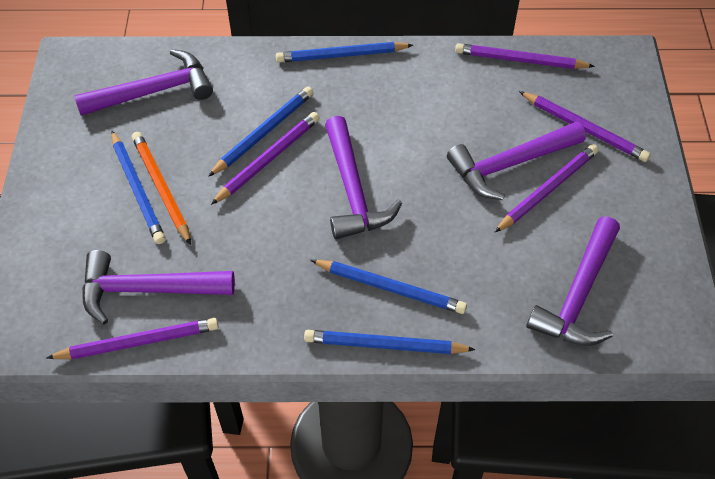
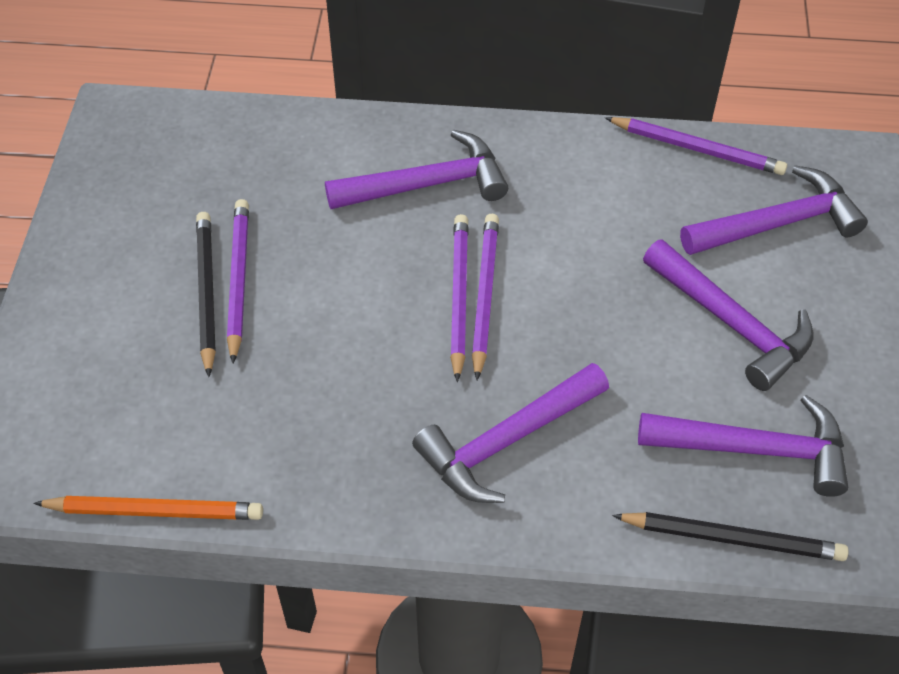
black pencil: 0 -> 2
blue pencil: 5 -> 0
purple pencil: 5 -> 4

